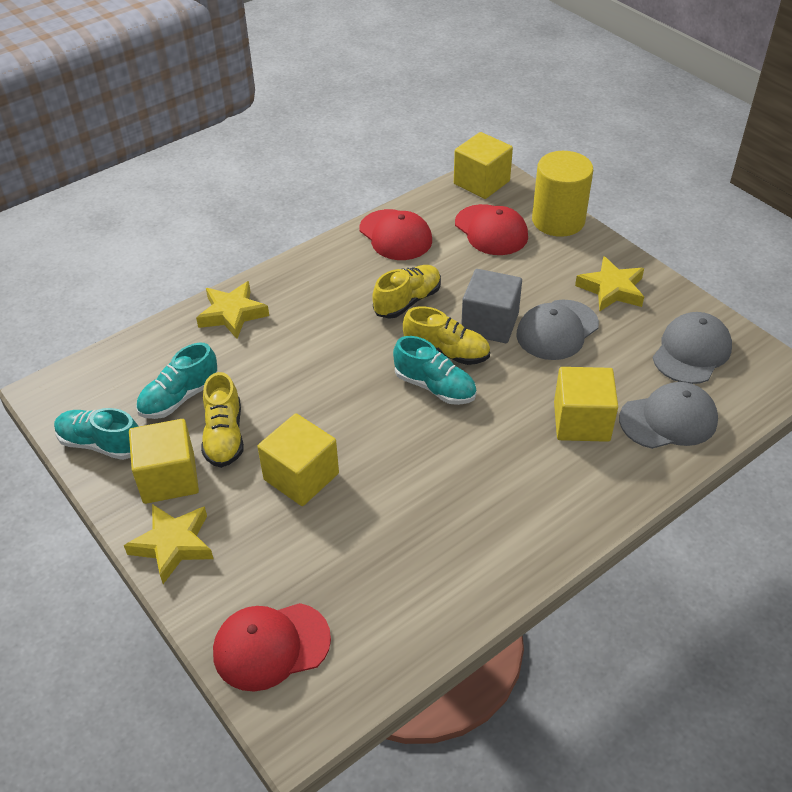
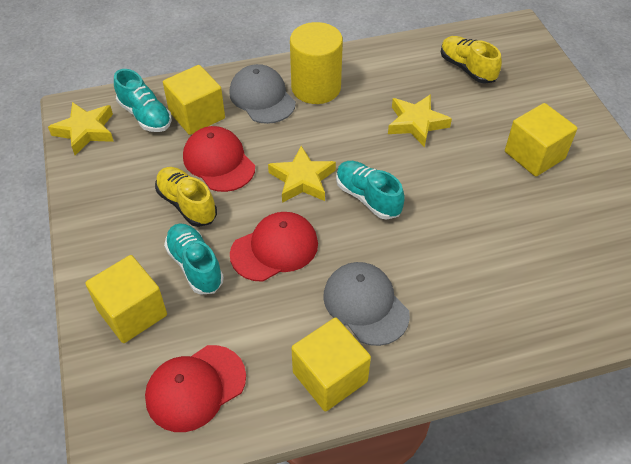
grey cap: 3 -> 2
grey cube: 1 -> 0
yellow shoe: 3 -> 2

